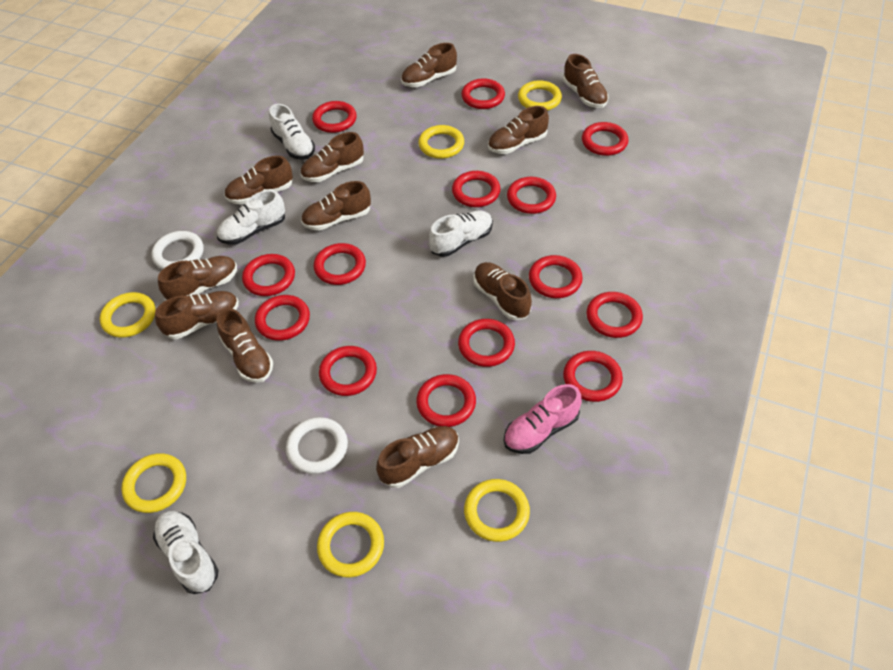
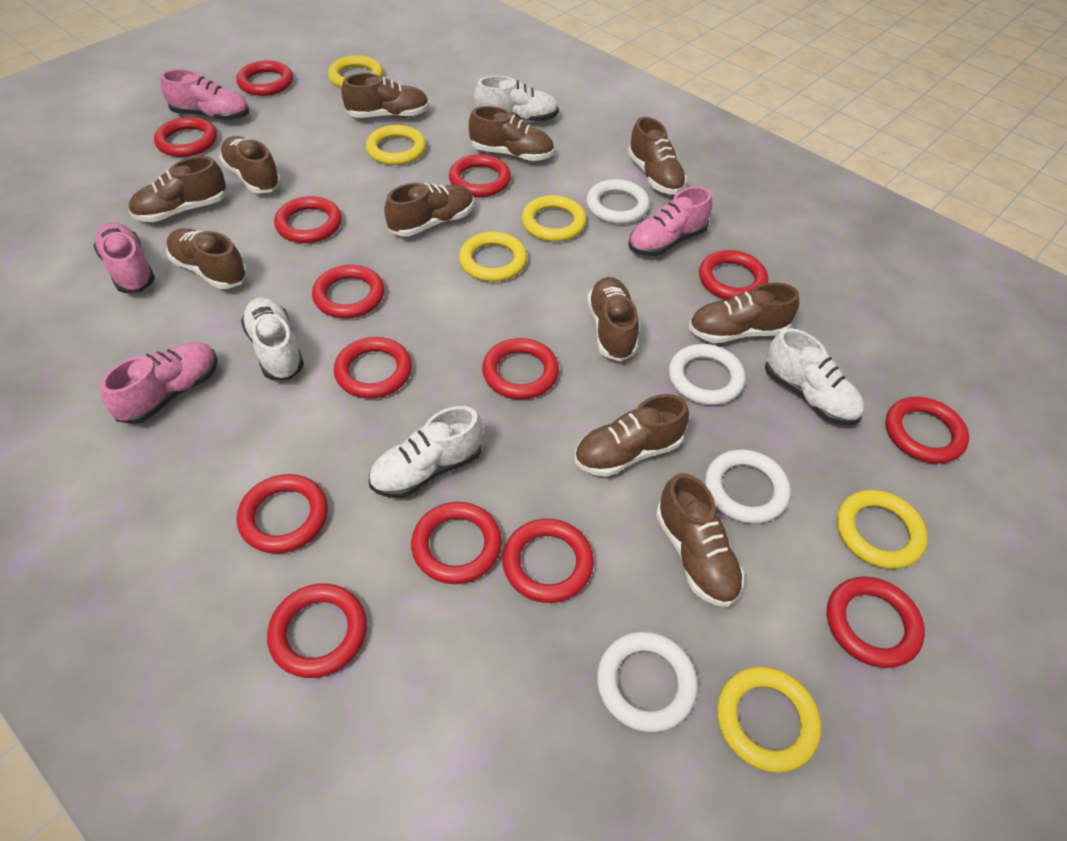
pink shoe: 1 -> 4
white ring: 2 -> 4

